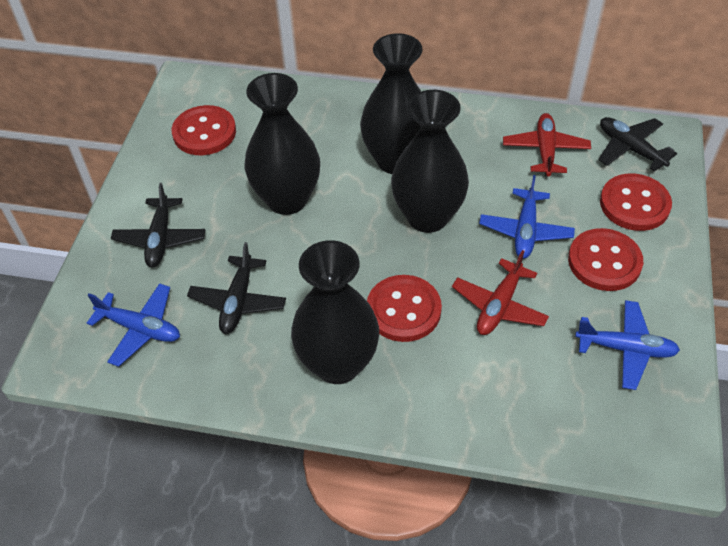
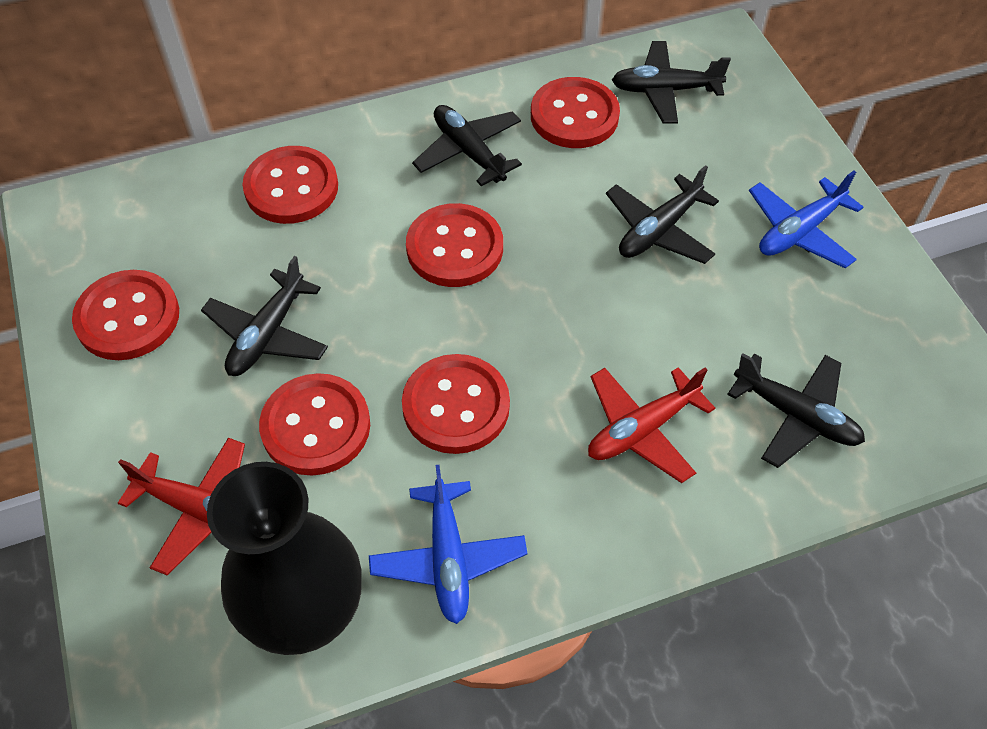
black plane: 3 -> 5
black vase: 4 -> 1
blue plane: 3 -> 2
red button: 4 -> 6

